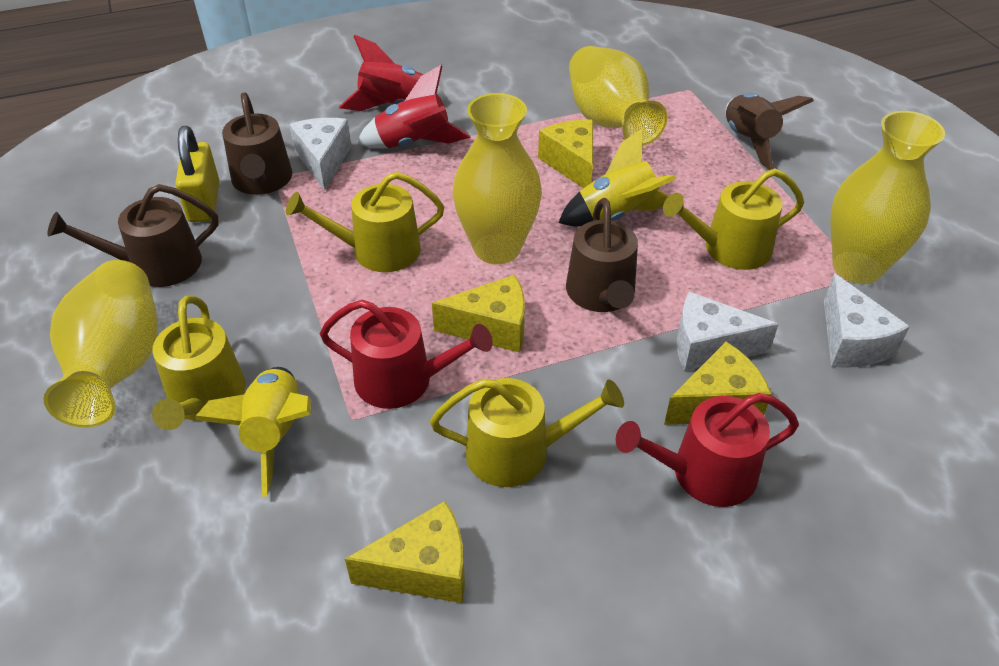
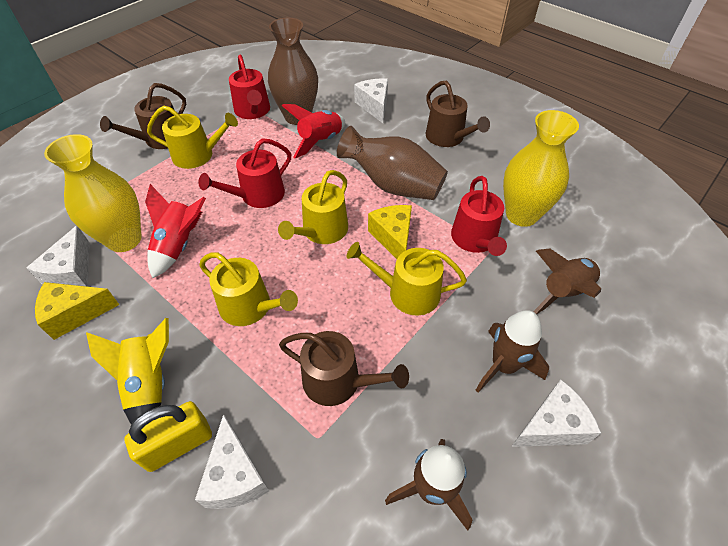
brown rocket: 1 -> 3
brown vase: 0 -> 2
red watering can: 2 -> 3
white cheese: 3 -> 4
yellow cheese: 4 -> 2
yellow rocket: 2 -> 1
yellow vase: 4 -> 2

